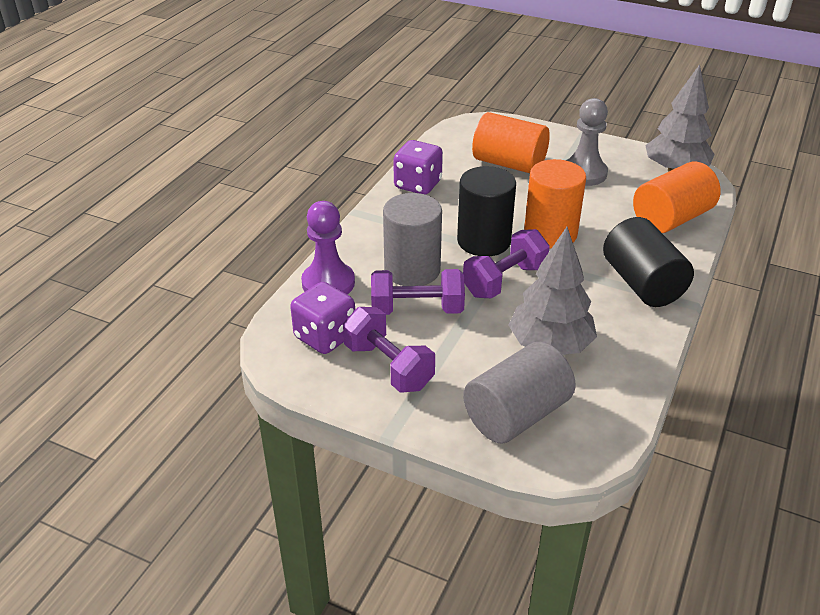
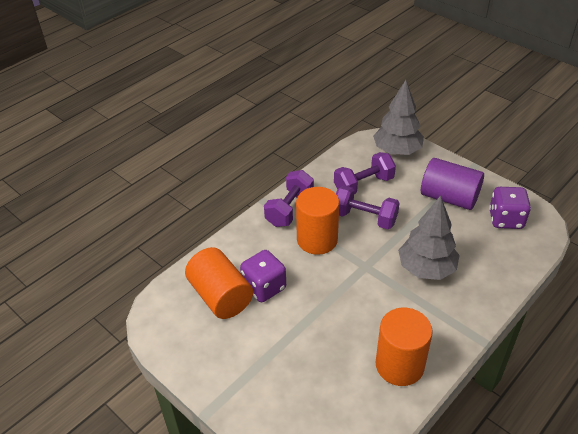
black cylinder: 2 -> 0
grey cylinder: 2 -> 0
grey pawn: 1 -> 0
purple cylinder: 0 -> 1
purple pawn: 1 -> 0

